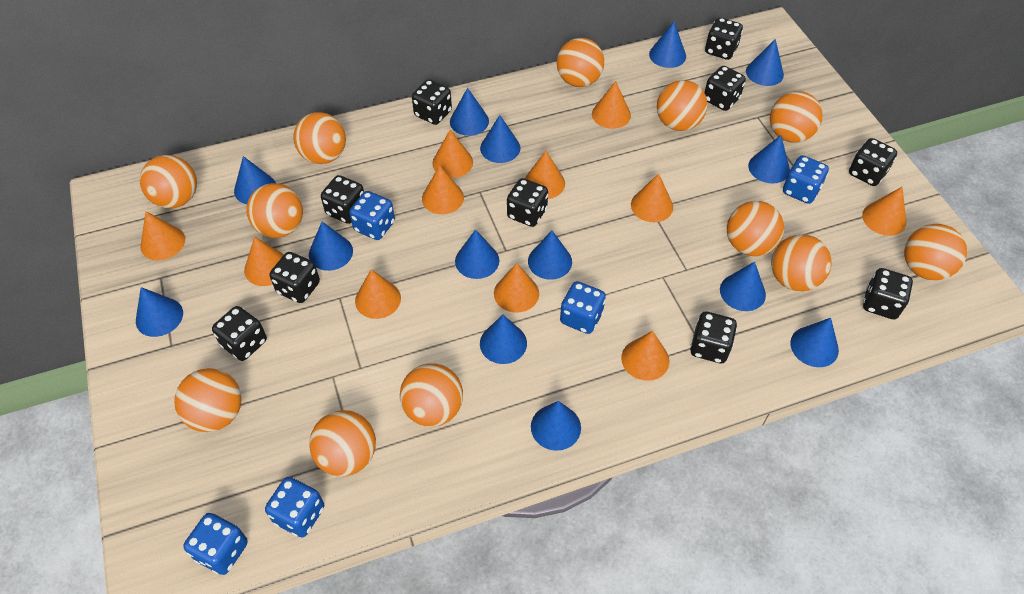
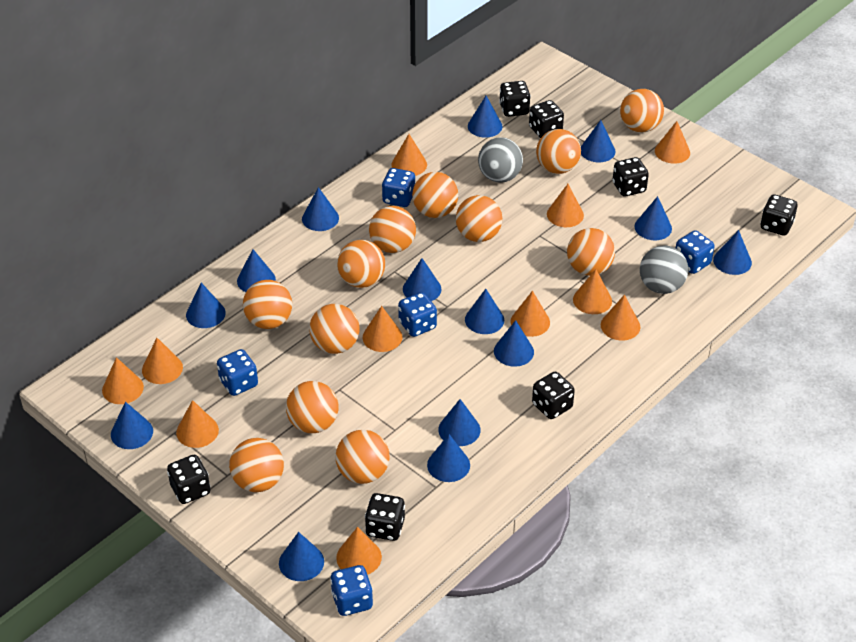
black dice: 10 -> 7
grey ball: 0 -> 2

